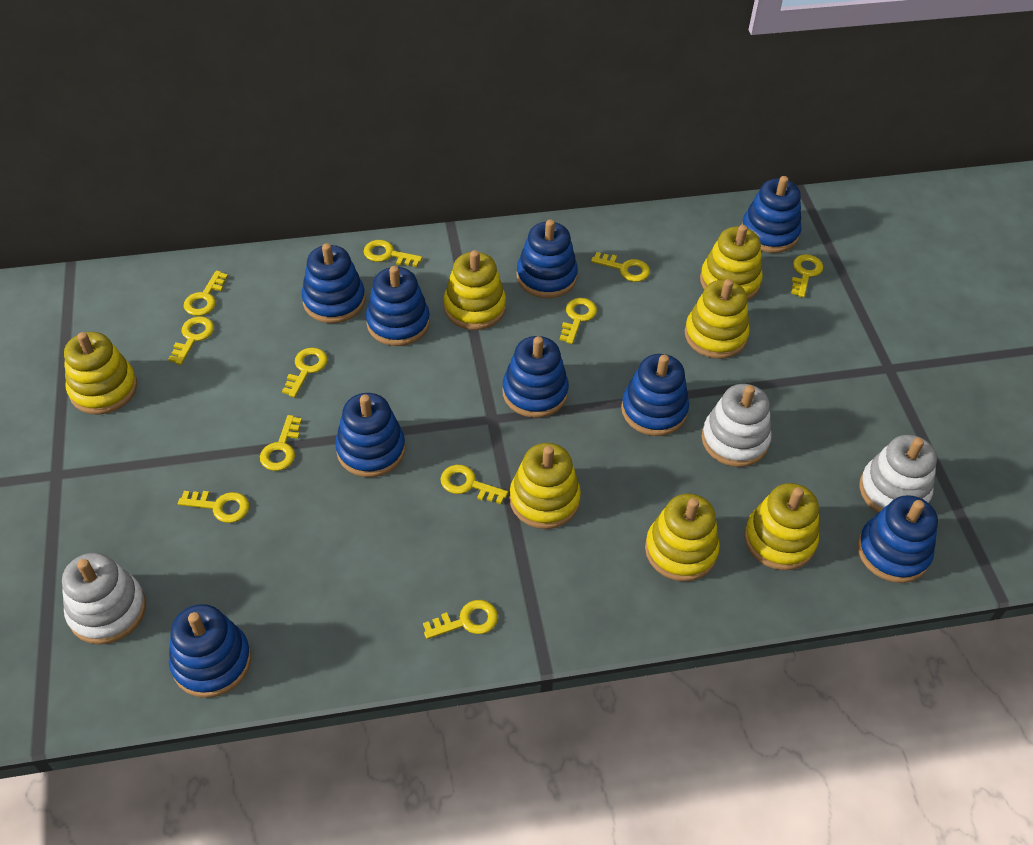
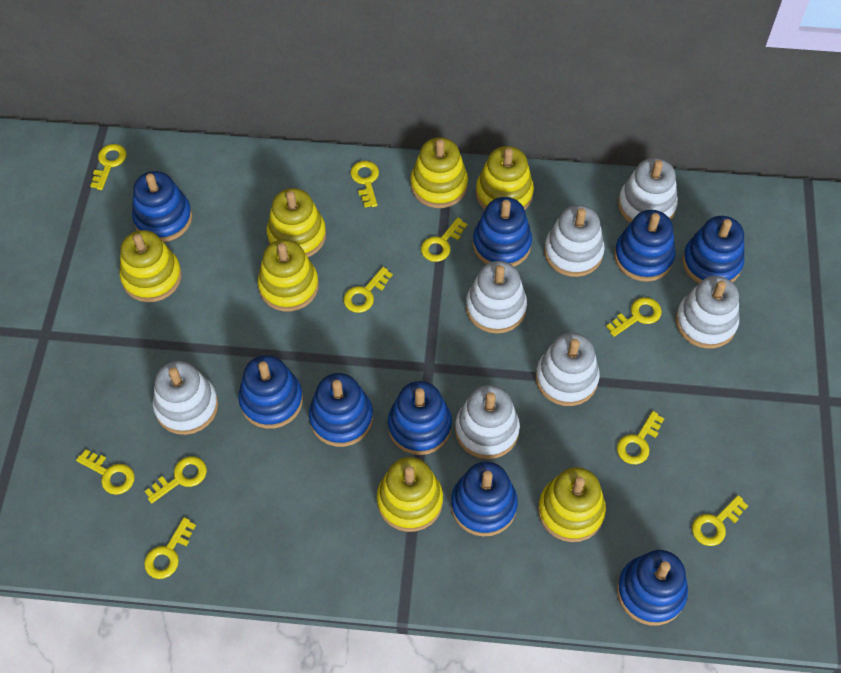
white stacking toy: 3 -> 7
yellow key: 11 -> 10

